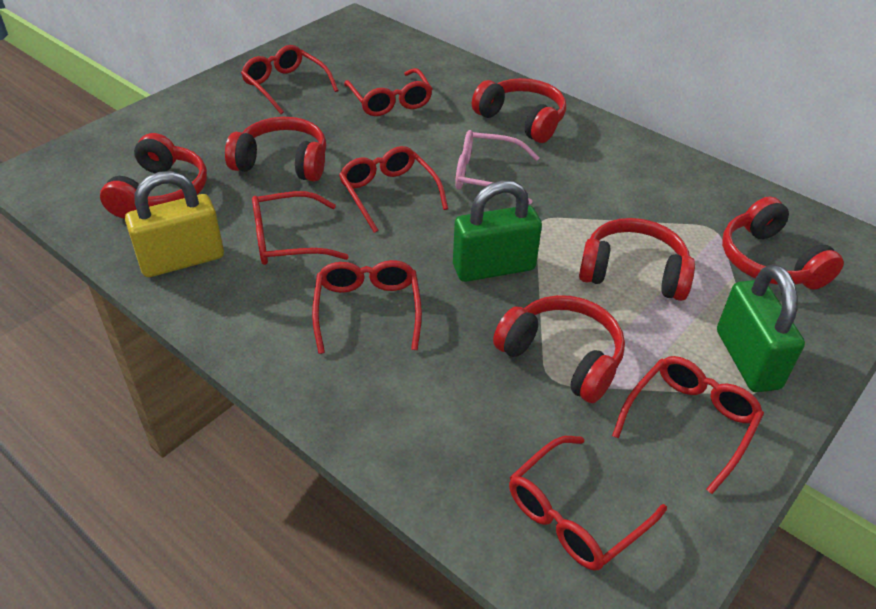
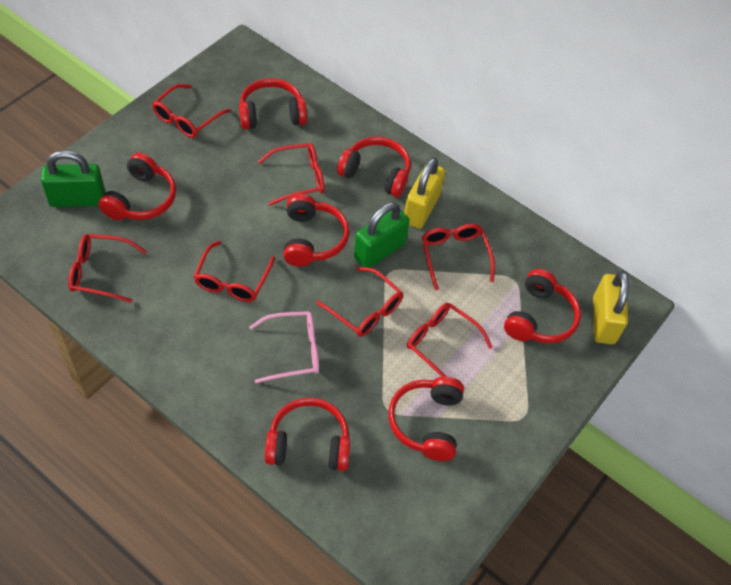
red headphones: 6 -> 7
yellow padlock: 1 -> 2

